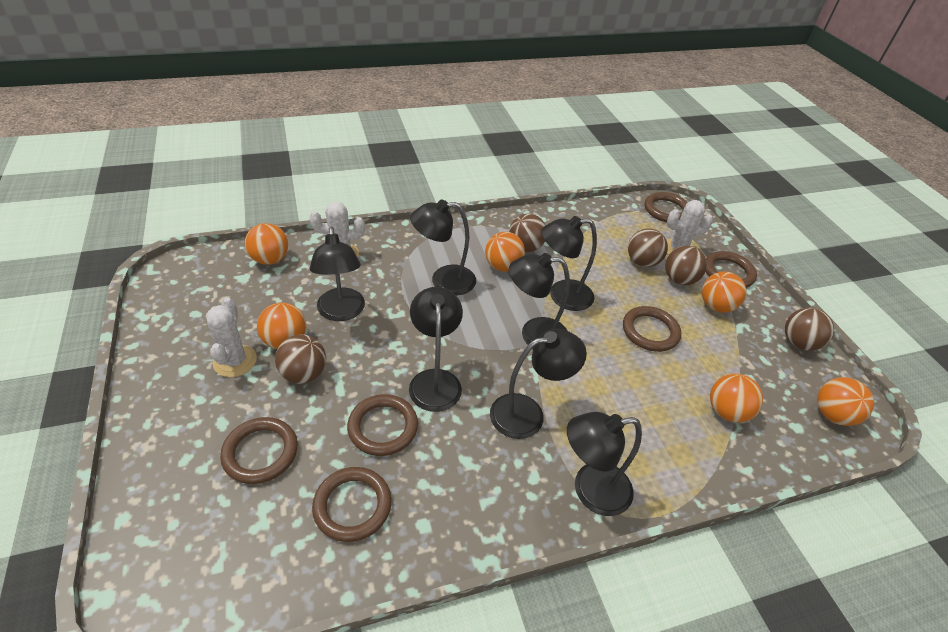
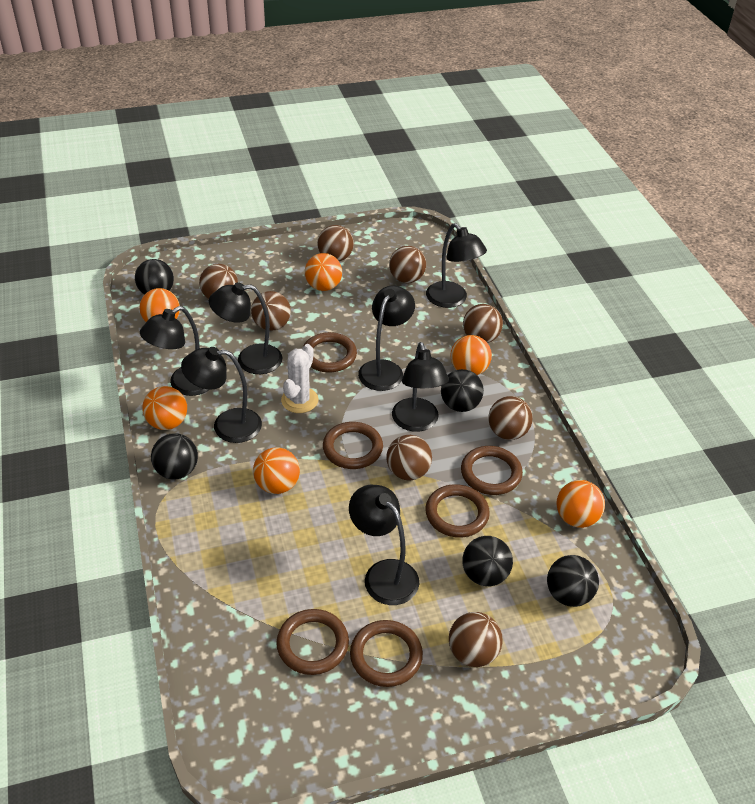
black ball: 0 -> 5
brown ball: 5 -> 8
white cactus: 3 -> 1

